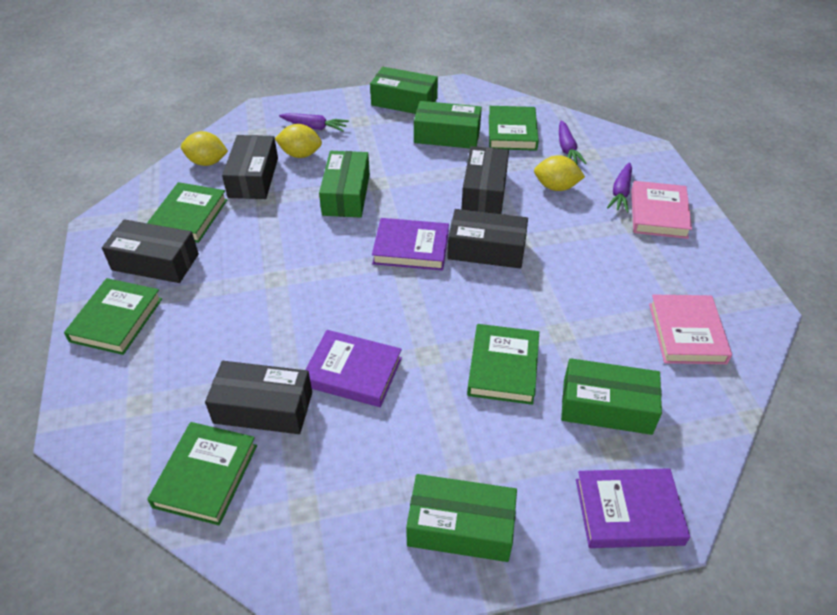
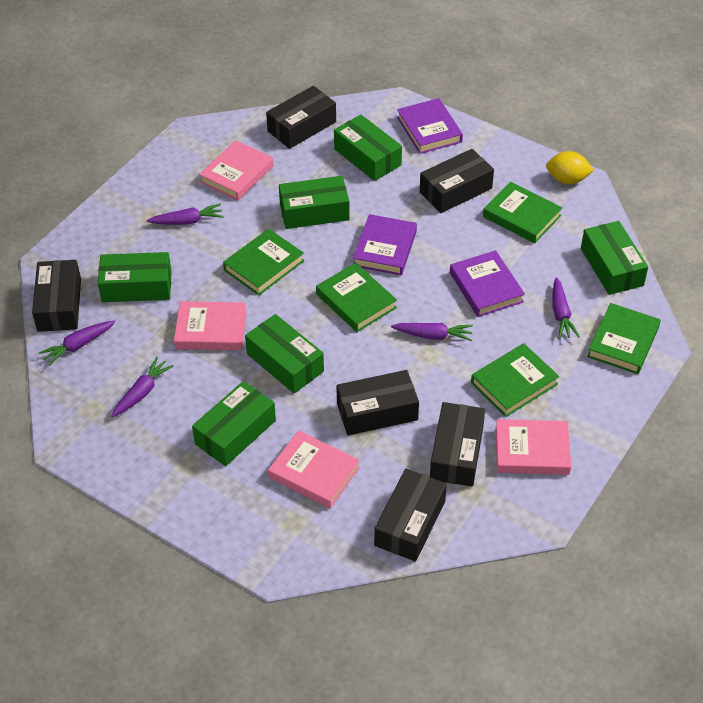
black box: 5 -> 6
green box: 5 -> 6
pink book: 2 -> 4
purple carrot: 3 -> 5
yellow lemon: 3 -> 1

